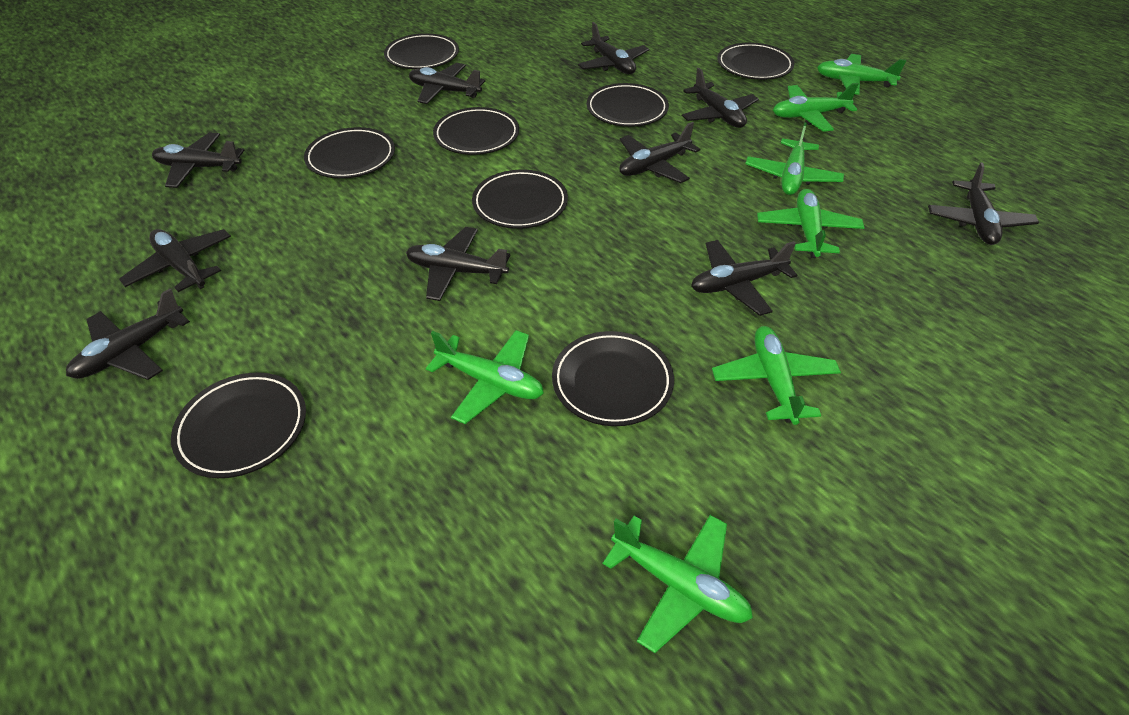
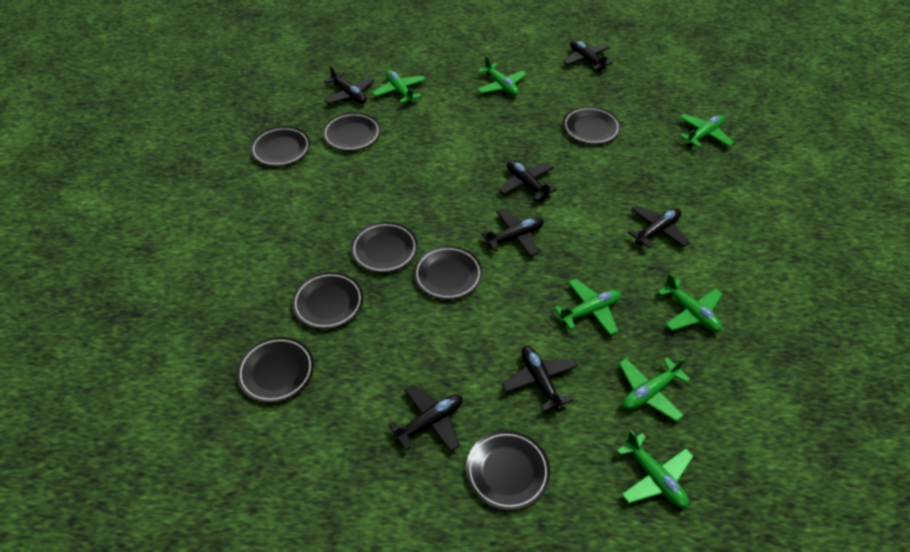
black plane: 10 -> 7

